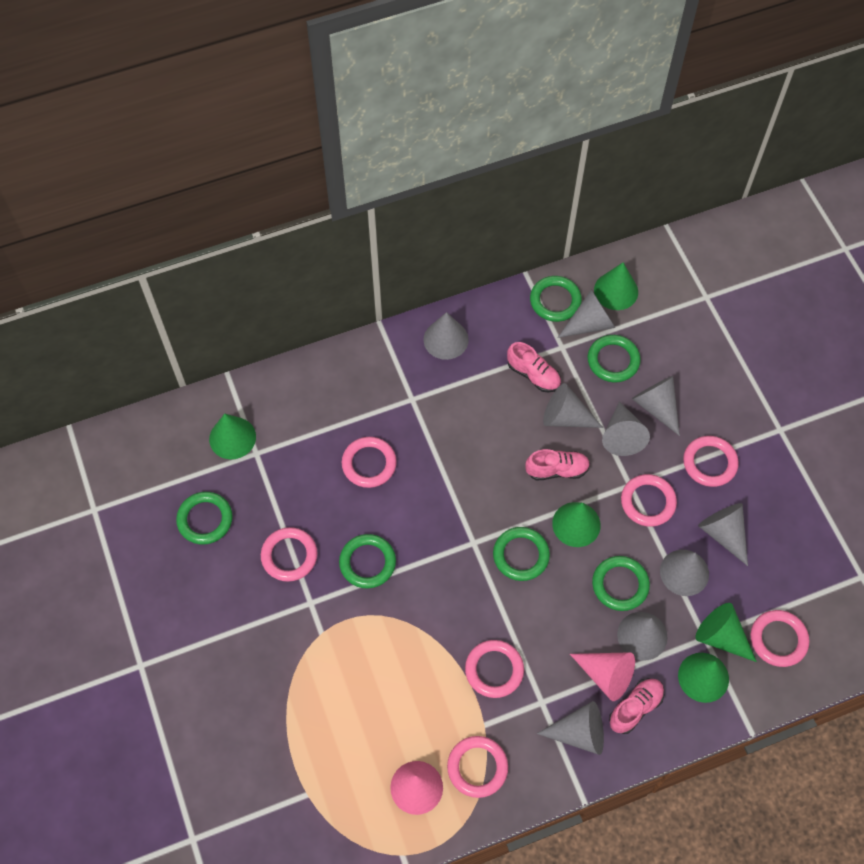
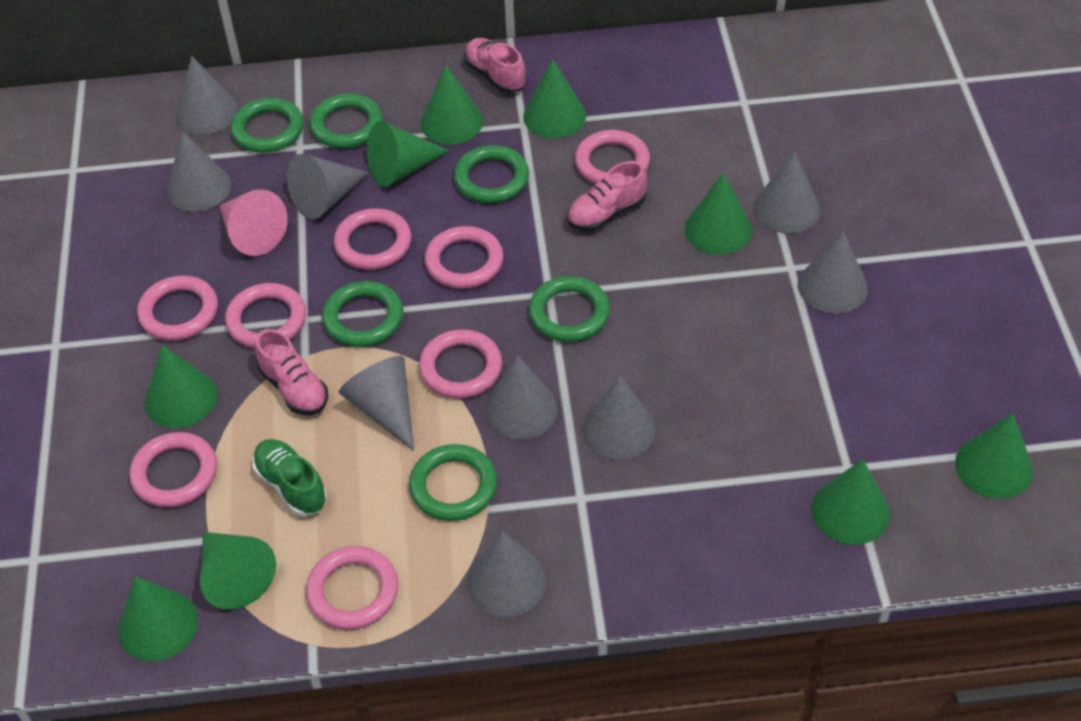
green cone: 5 -> 9
green shoe: 0 -> 1
pink cone: 2 -> 1
pink ring: 7 -> 8

